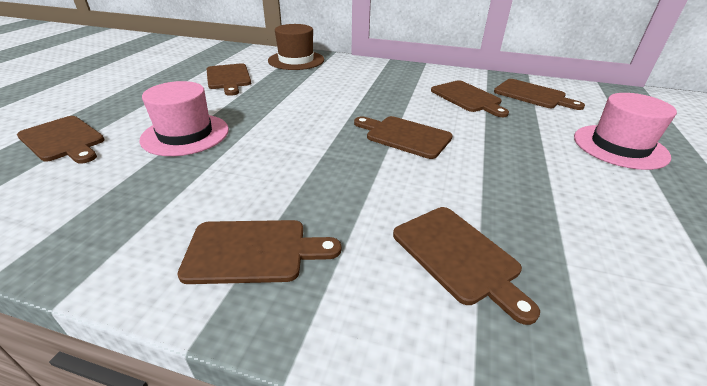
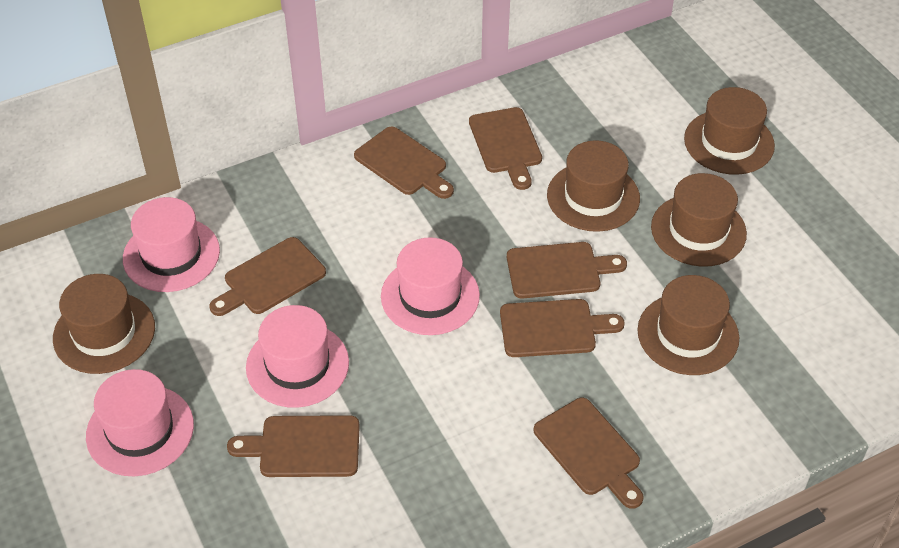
brown hat: 1 -> 5
pink hat: 2 -> 4

